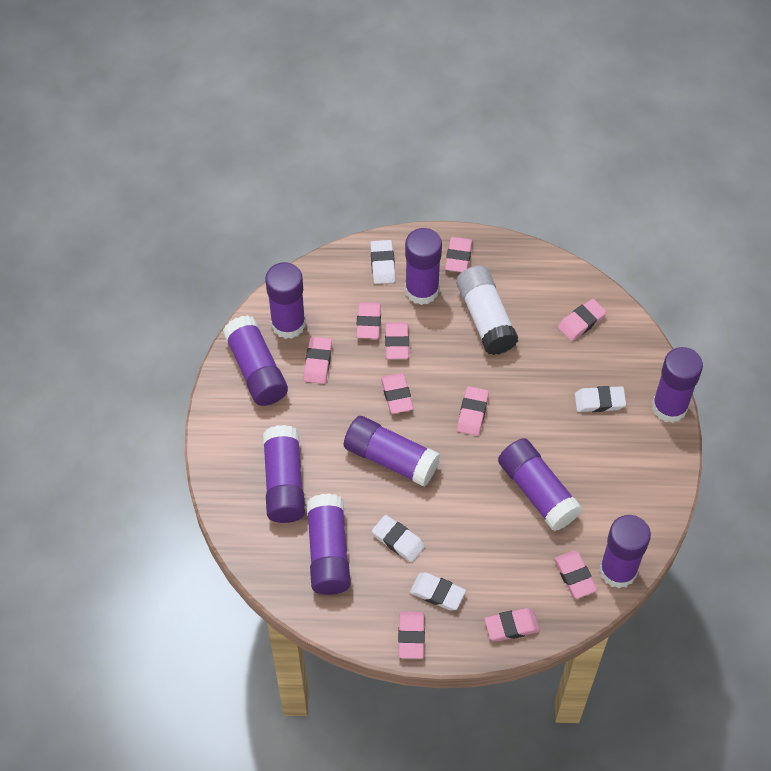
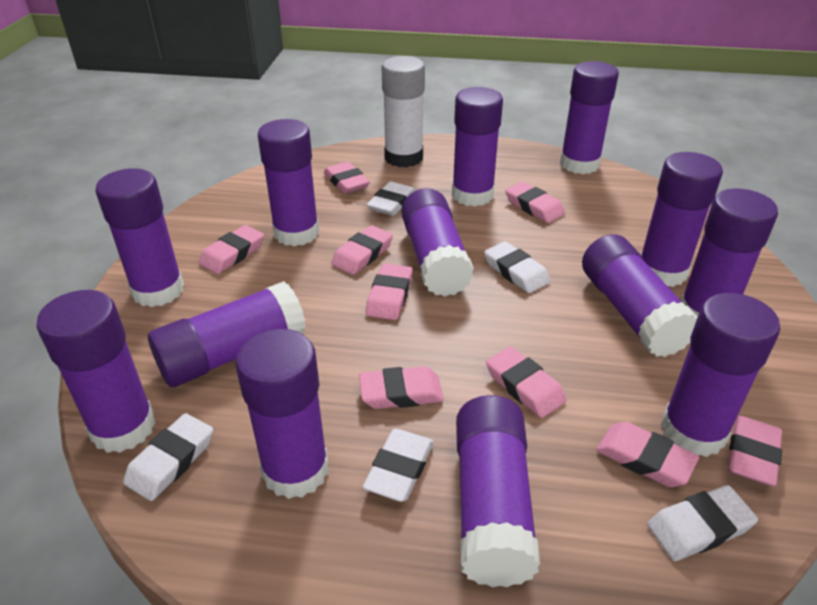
pink eraser: 10 -> 9
purple glue stick: 9 -> 13
white eraser: 4 -> 5

